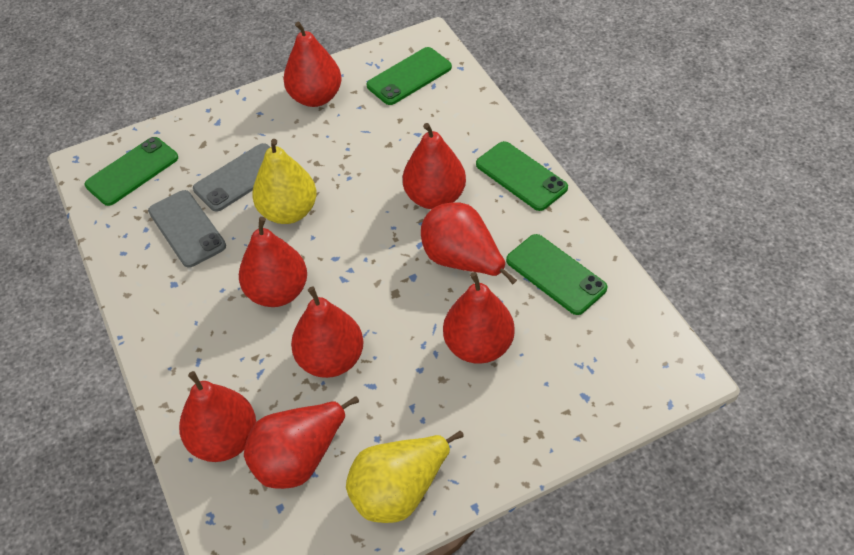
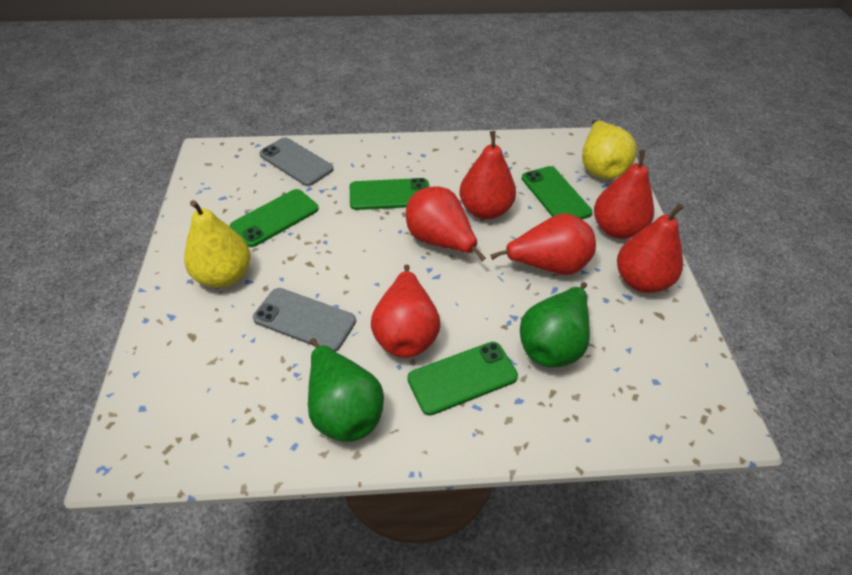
green pear: 0 -> 2
red pear: 8 -> 6

